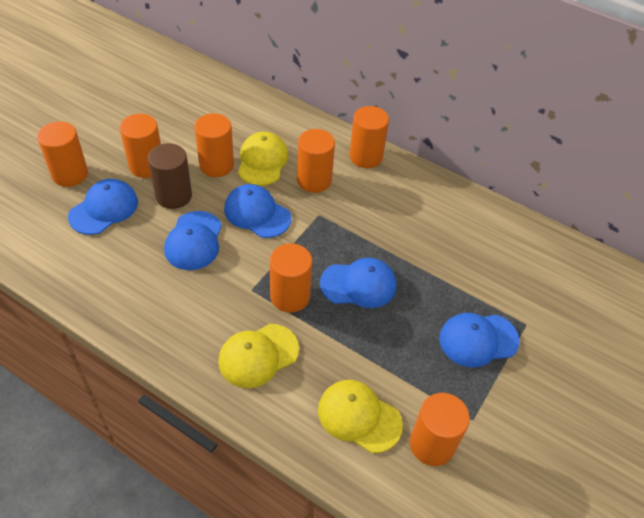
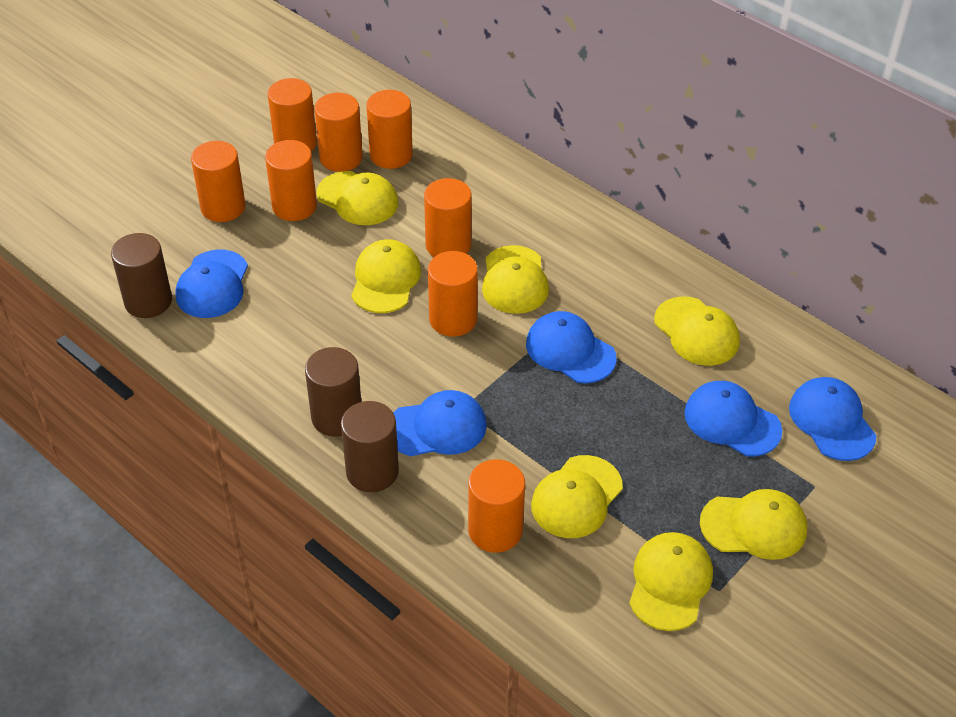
brown cylinder: 1 -> 3
orange cylinder: 7 -> 8
yellow cap: 3 -> 7

